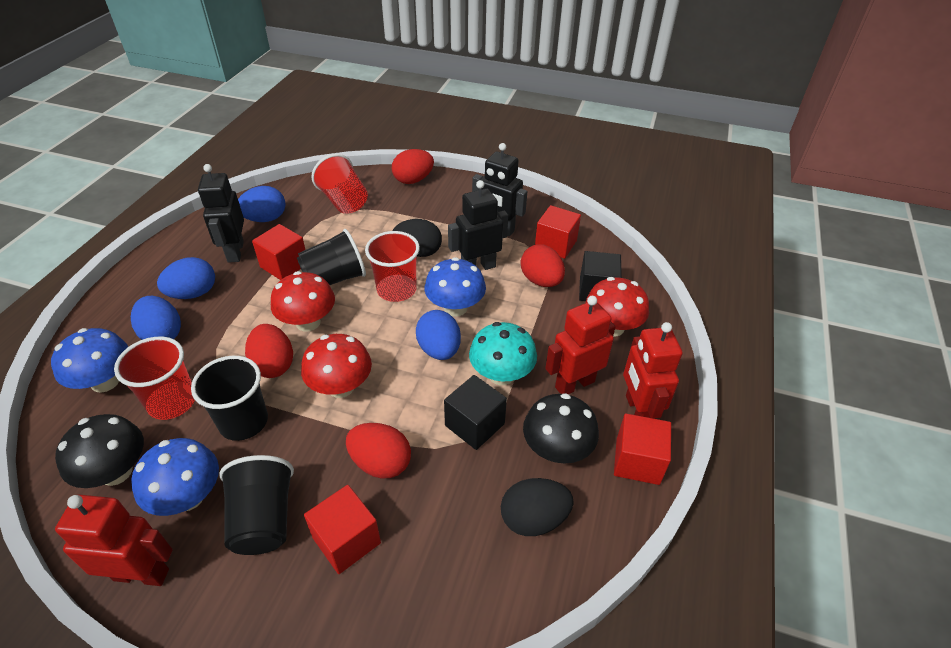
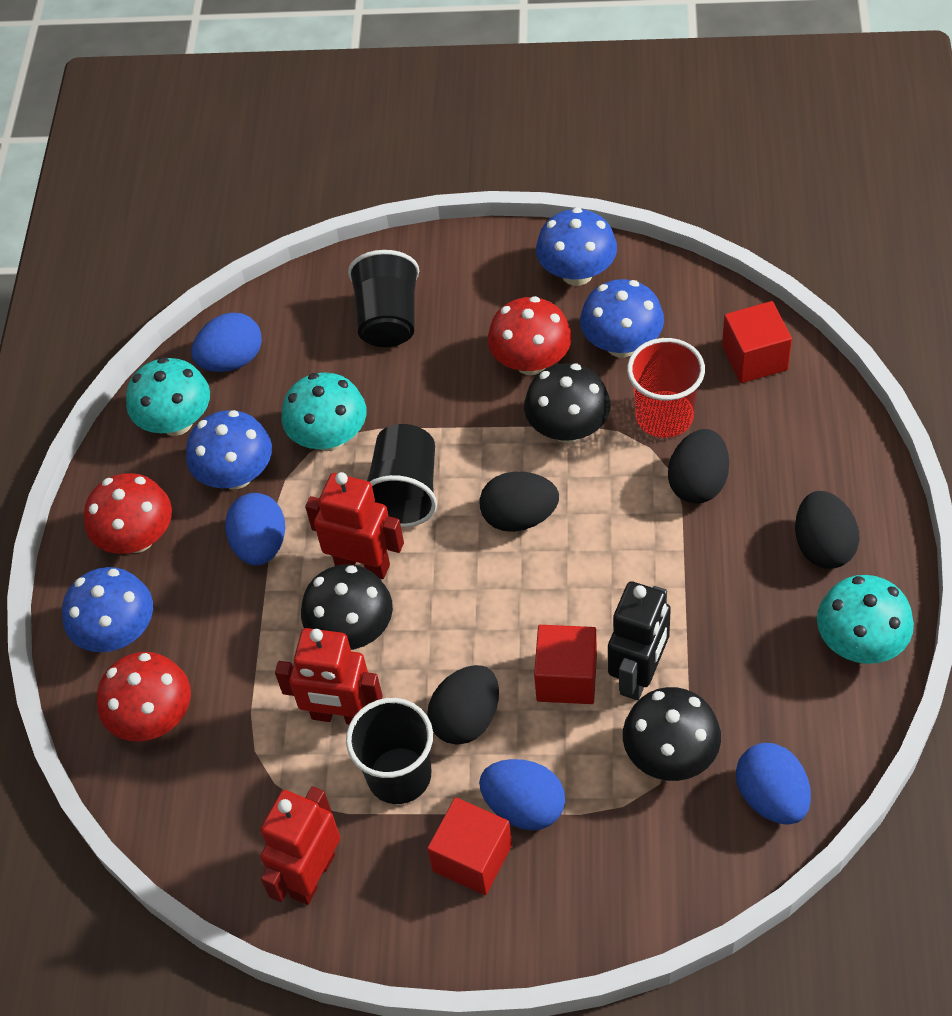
black cube: 2 -> 0
black egg: 2 -> 4
black mushroom: 2 -> 3
black robot: 3 -> 1
blue mushroom: 3 -> 4
red cube: 4 -> 3
red cup: 3 -> 1
red egg: 4 -> 0
turquoise mushroom: 1 -> 3

